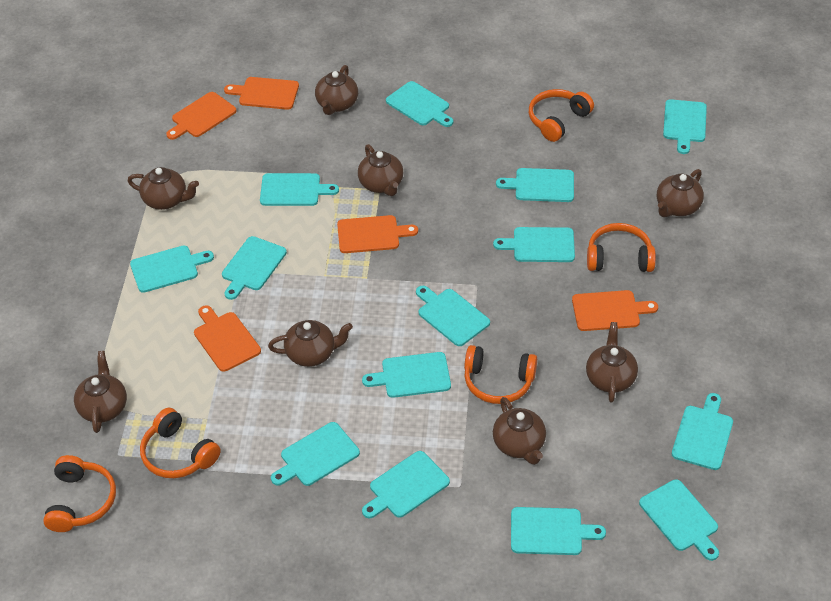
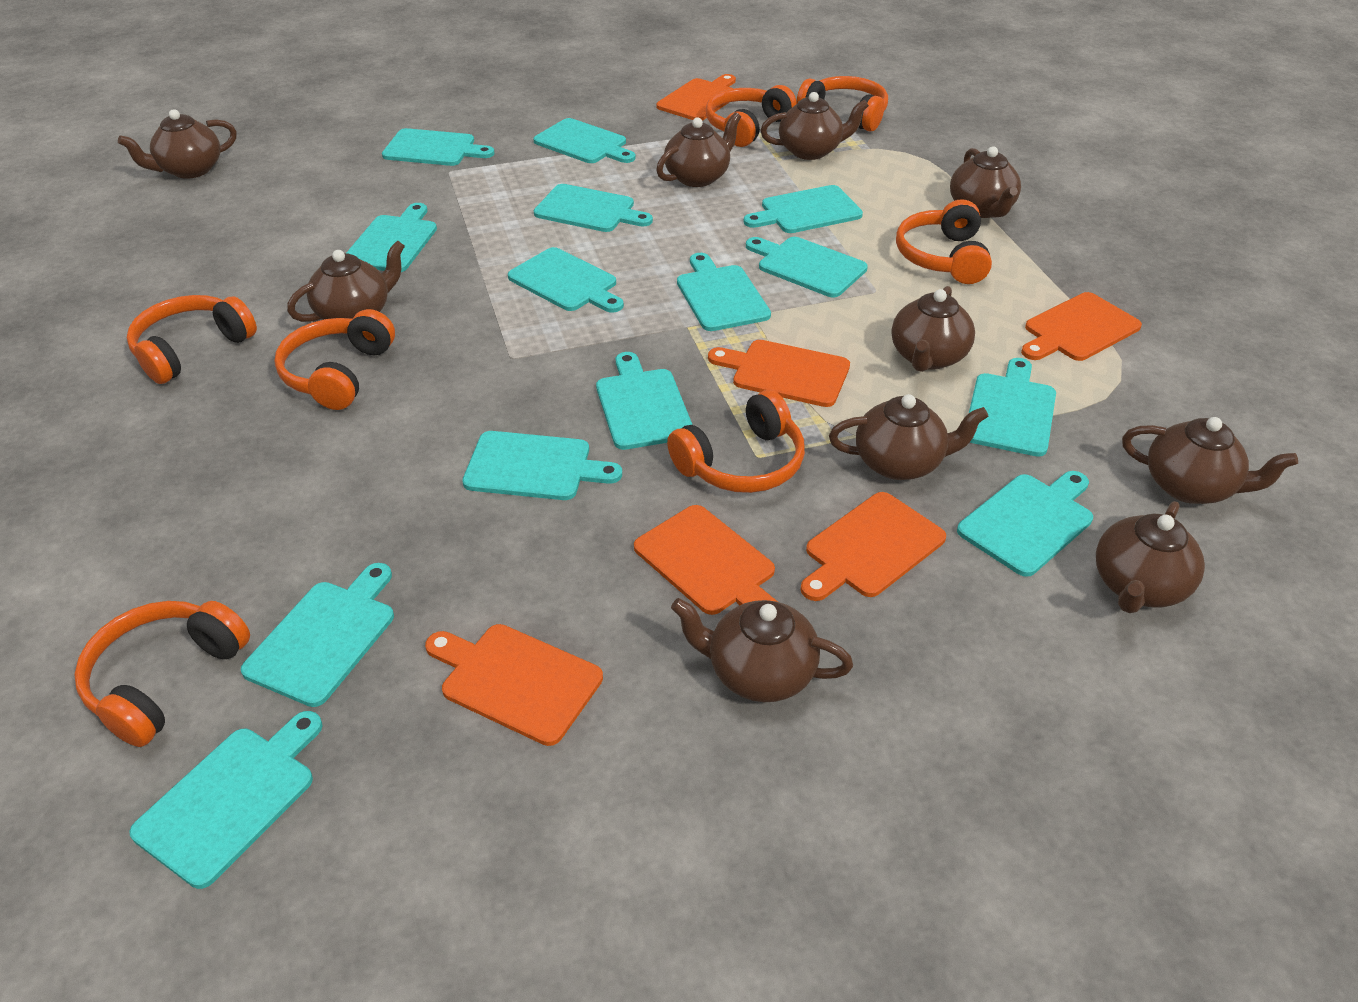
brown teapot: 8 -> 10
orange cutting board: 5 -> 6
orange headphones: 5 -> 7

